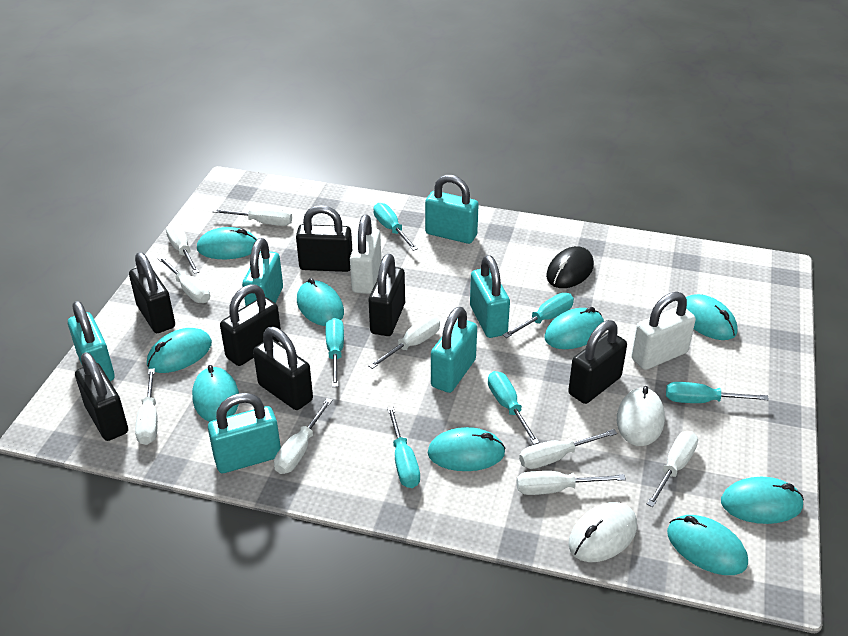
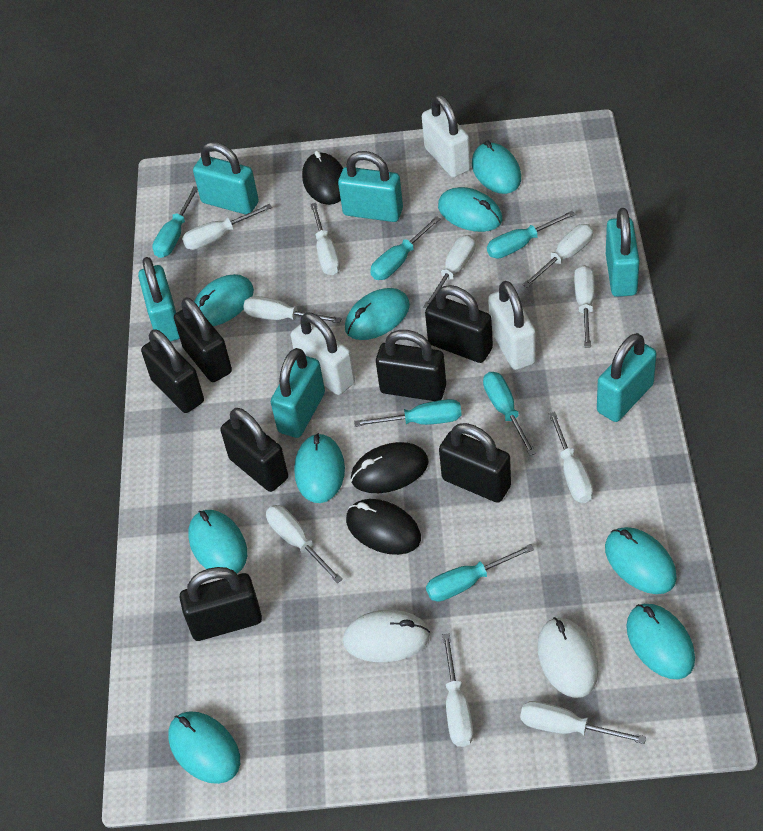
black mouse: 1 -> 3
white padlock: 2 -> 3
white screwdriver: 9 -> 10

